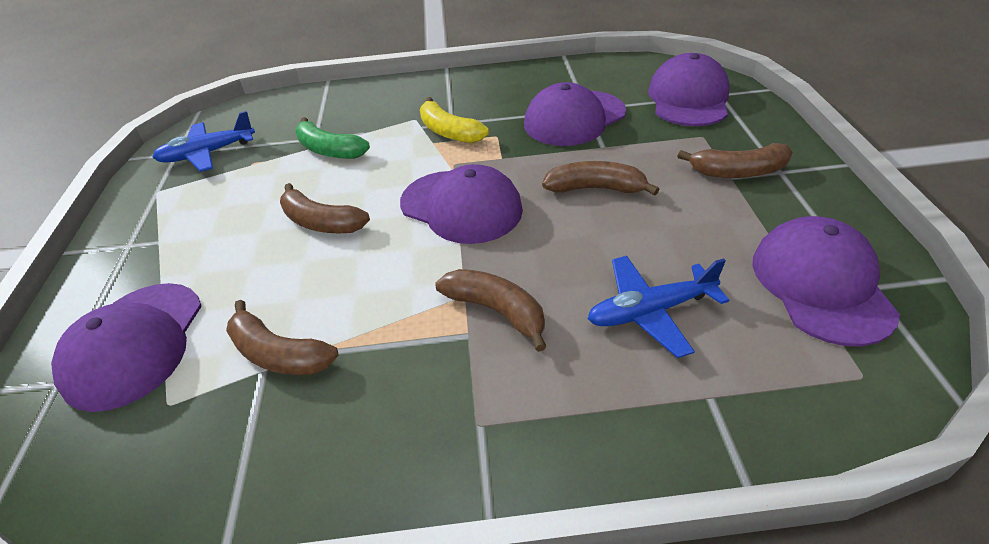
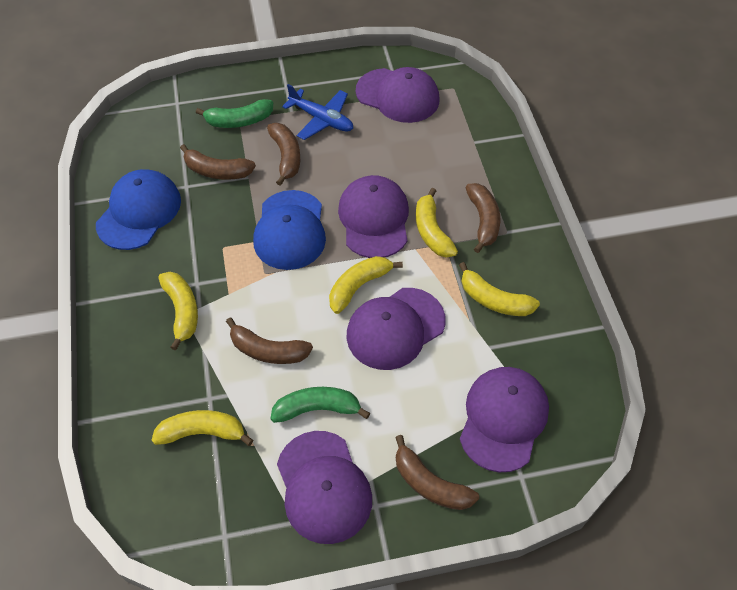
blue cap: 0 -> 2
blue plane: 2 -> 1
green banana: 1 -> 2
yellow banana: 1 -> 5

